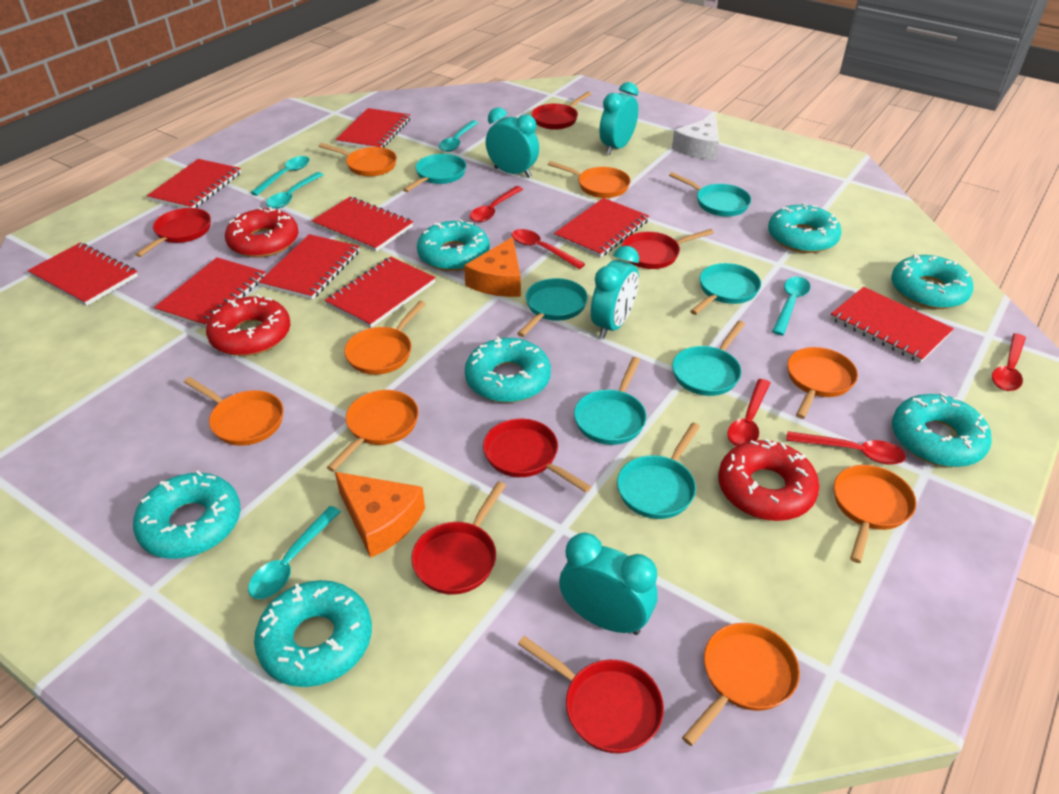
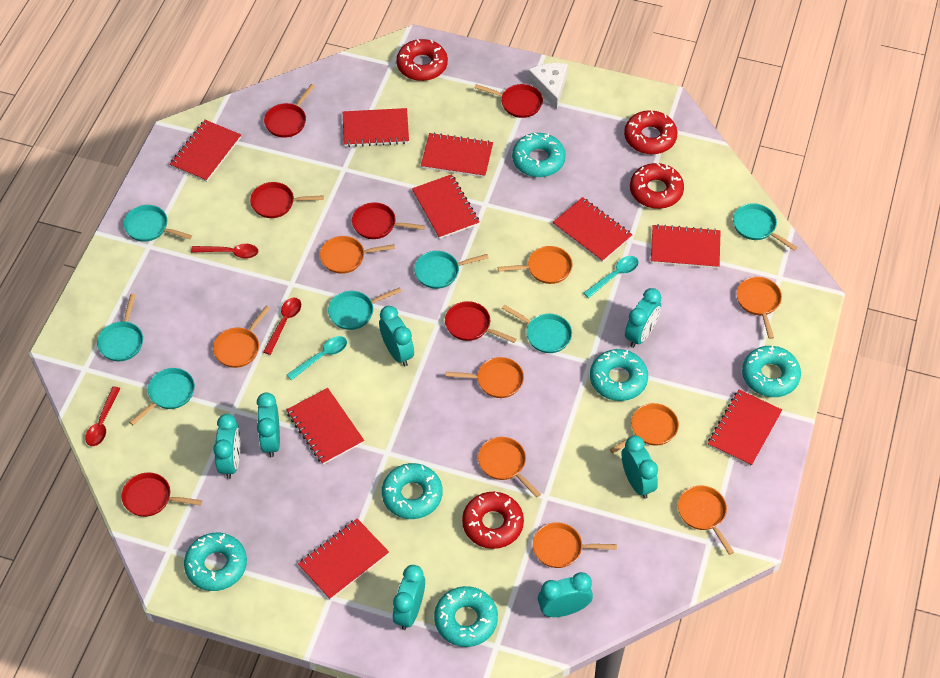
orange cheese: 2 -> 0
orange pan: 8 -> 9
red donut: 3 -> 4
red spoon: 5 -> 3
turquoise clock: 4 -> 7
turquoise donut: 7 -> 6
turquoise spoon: 5 -> 2

